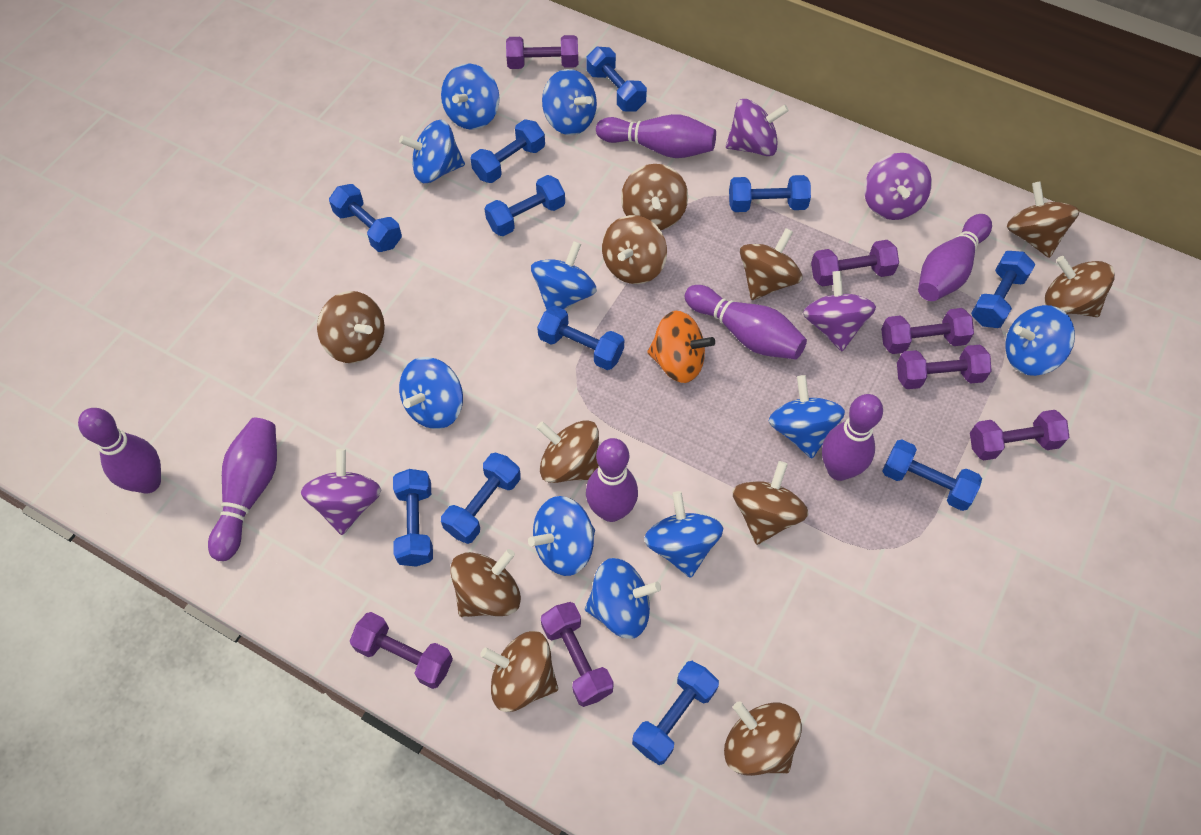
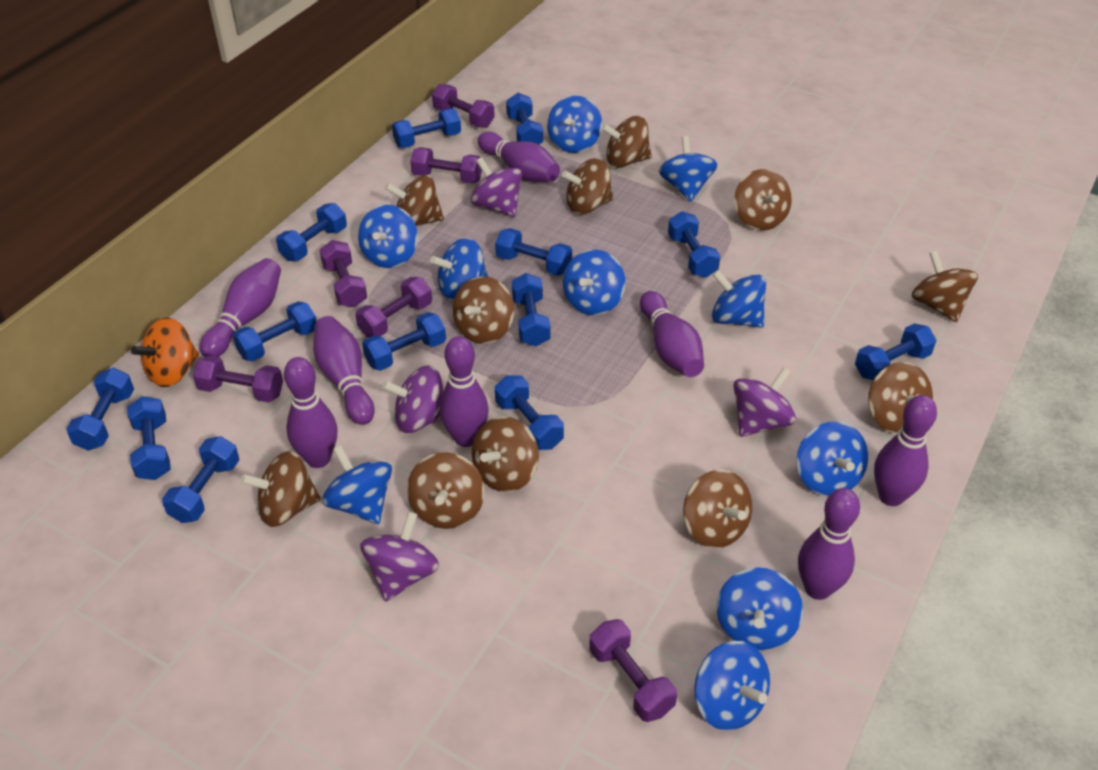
blue dumbbell: 11 -> 13
purple bowling pin: 7 -> 8
purple dumbbell: 7 -> 6

